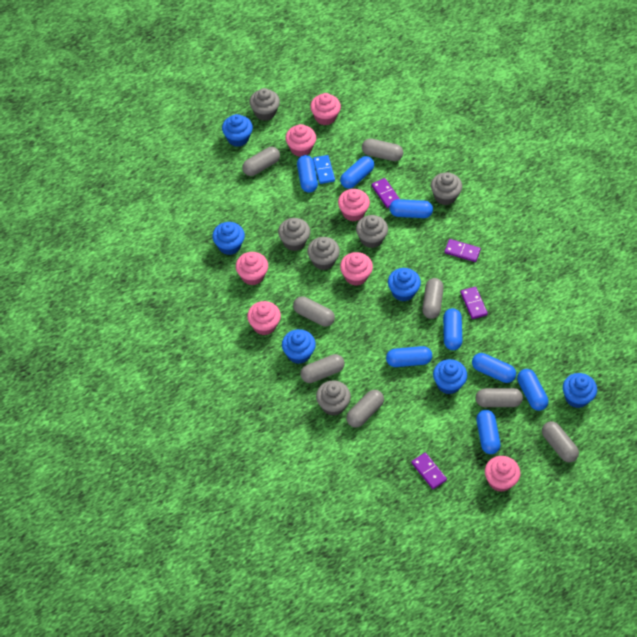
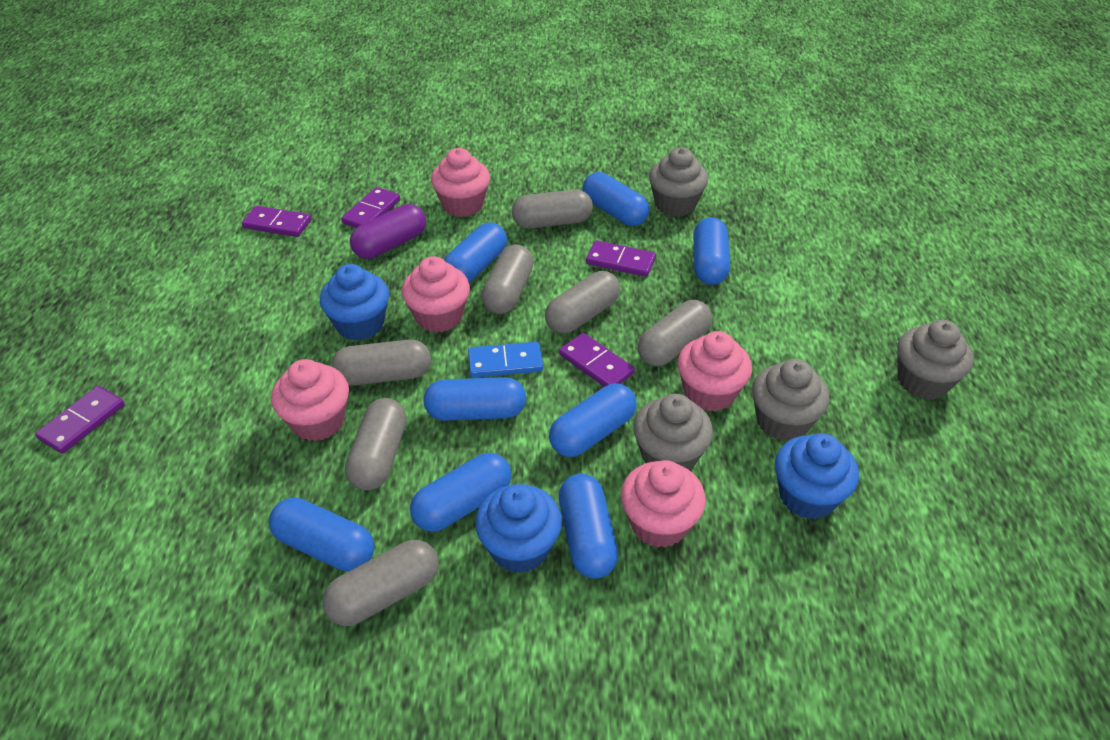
blue cupcake: 6 -> 3
grey capsule: 8 -> 7
grey cupcake: 6 -> 4
pink cupcake: 7 -> 5
purple capsule: 0 -> 1
purple domino: 4 -> 5

